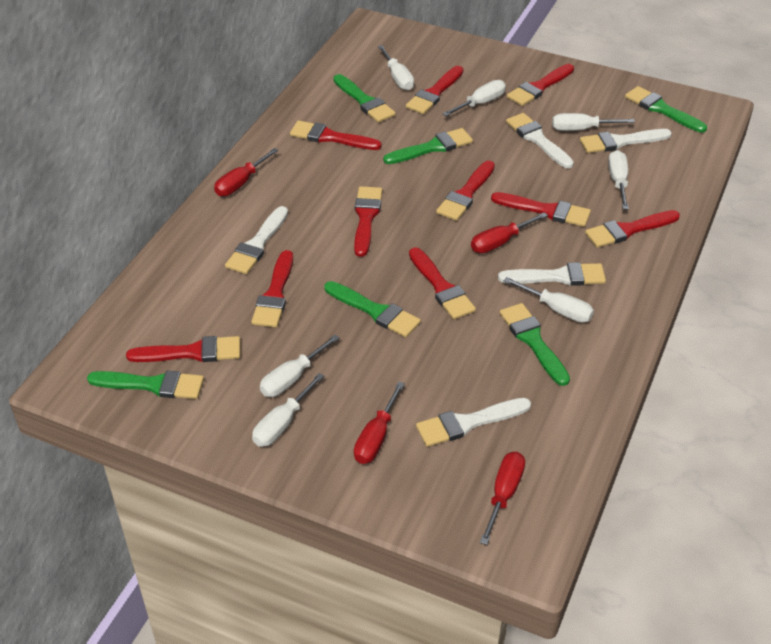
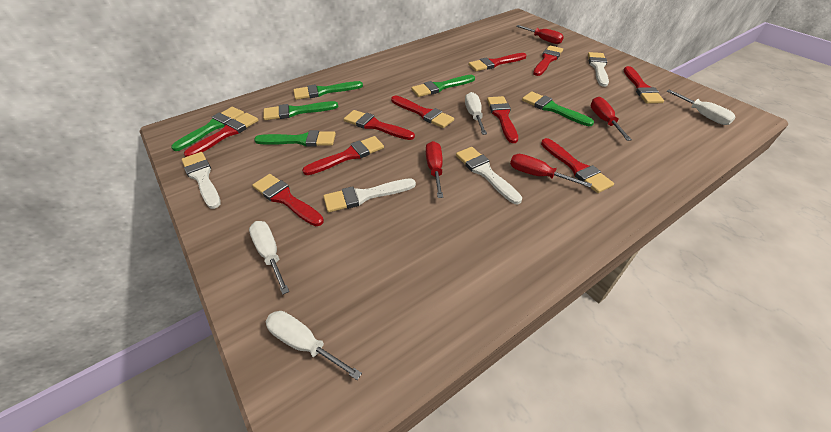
white brush: 5 -> 4
white screwdriver: 7 -> 4

